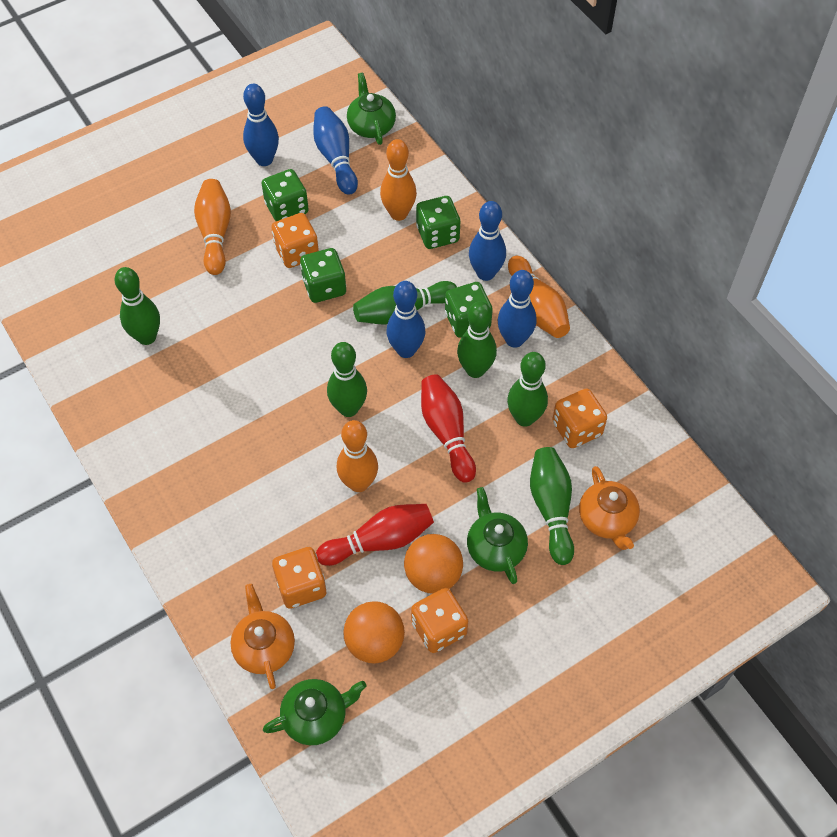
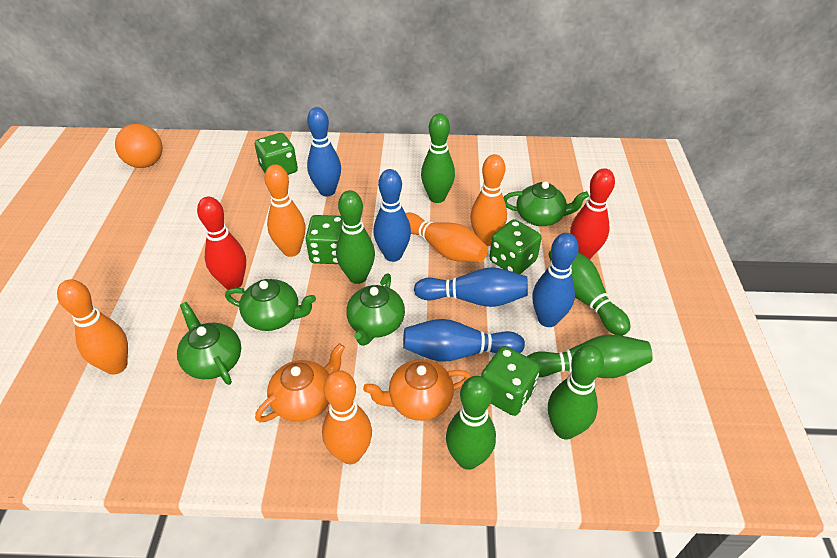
green teapot: 3 -> 4
orange ball: 2 -> 1
orange bowling pin: 4 -> 5
orange dice: 4 -> 0

